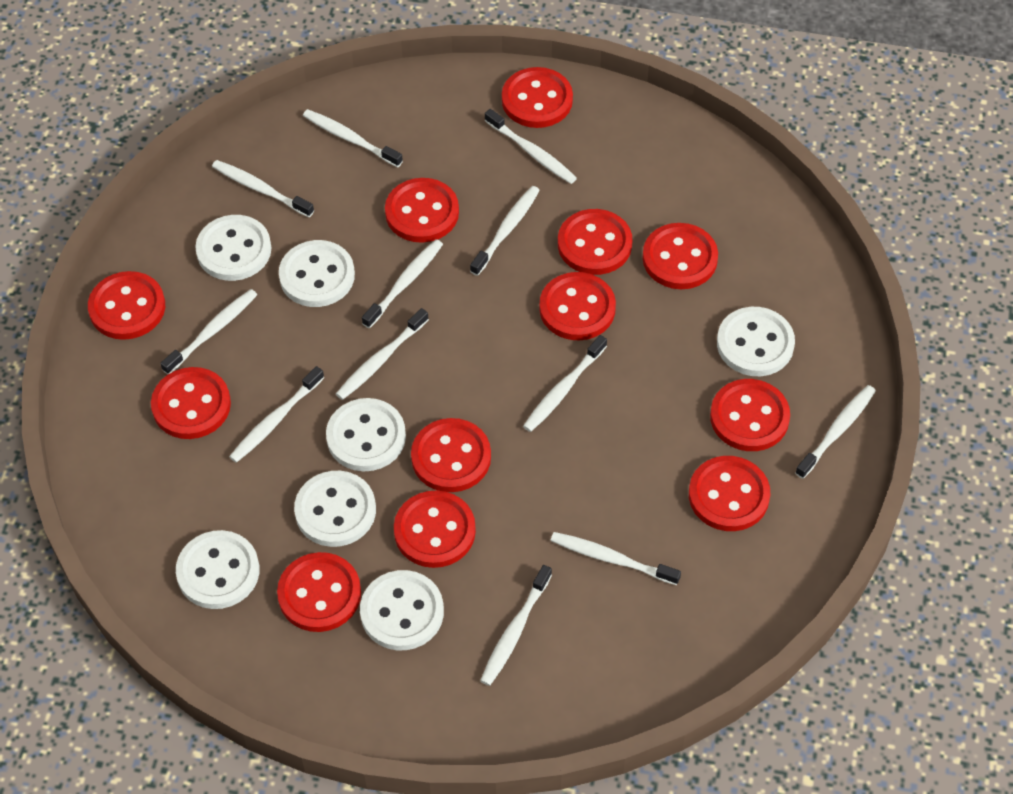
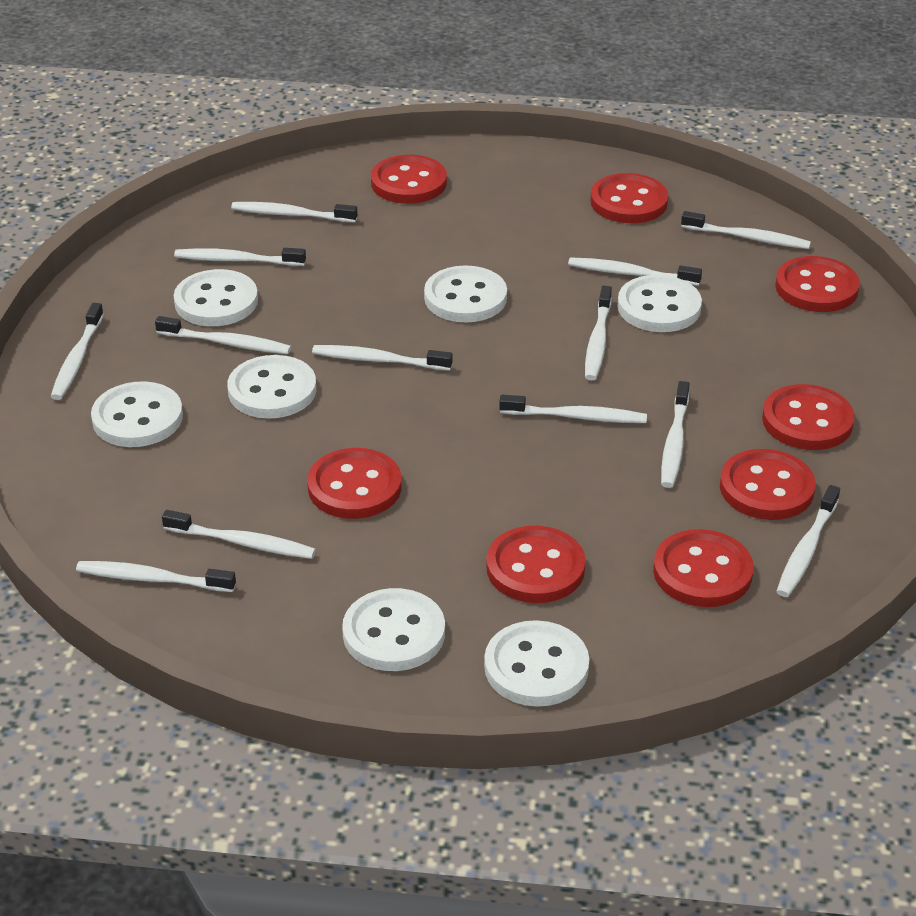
red button: 12 -> 8
white toothbrush: 12 -> 13

